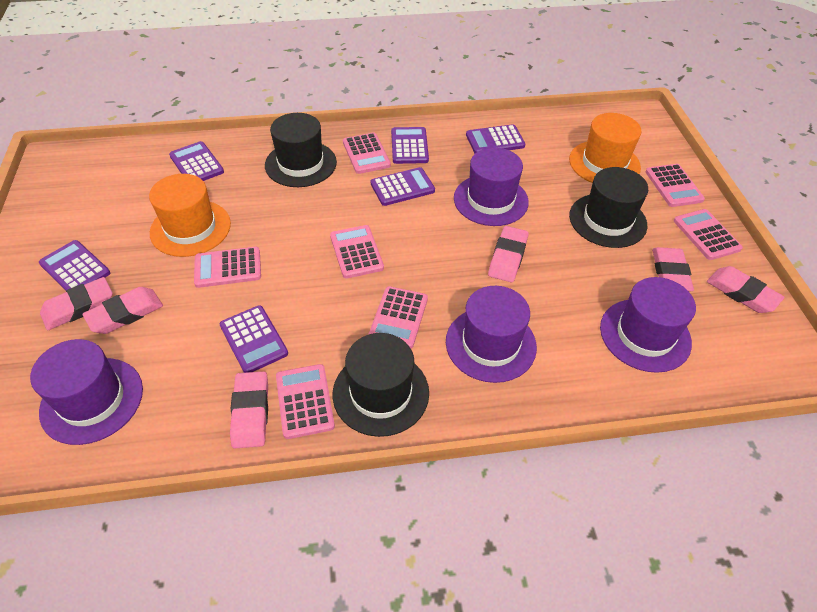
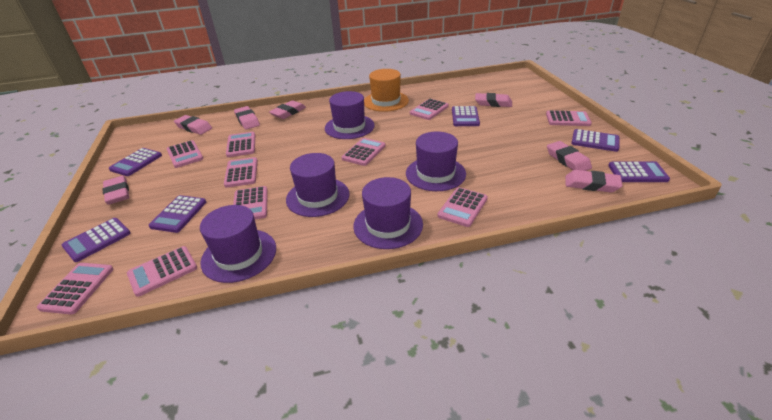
black hat: 3 -> 0
orange hat: 2 -> 1
pink calculator: 7 -> 10
pink eraser: 6 -> 7
purple hat: 4 -> 5

